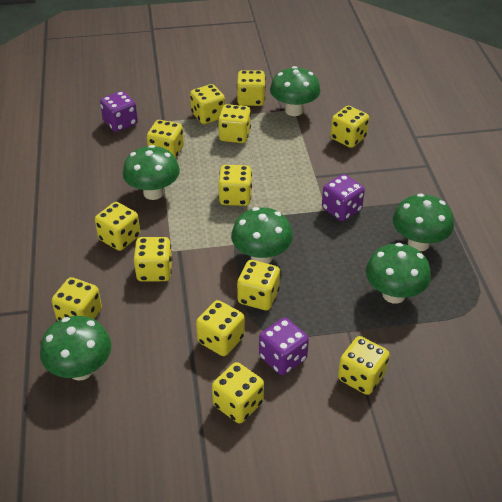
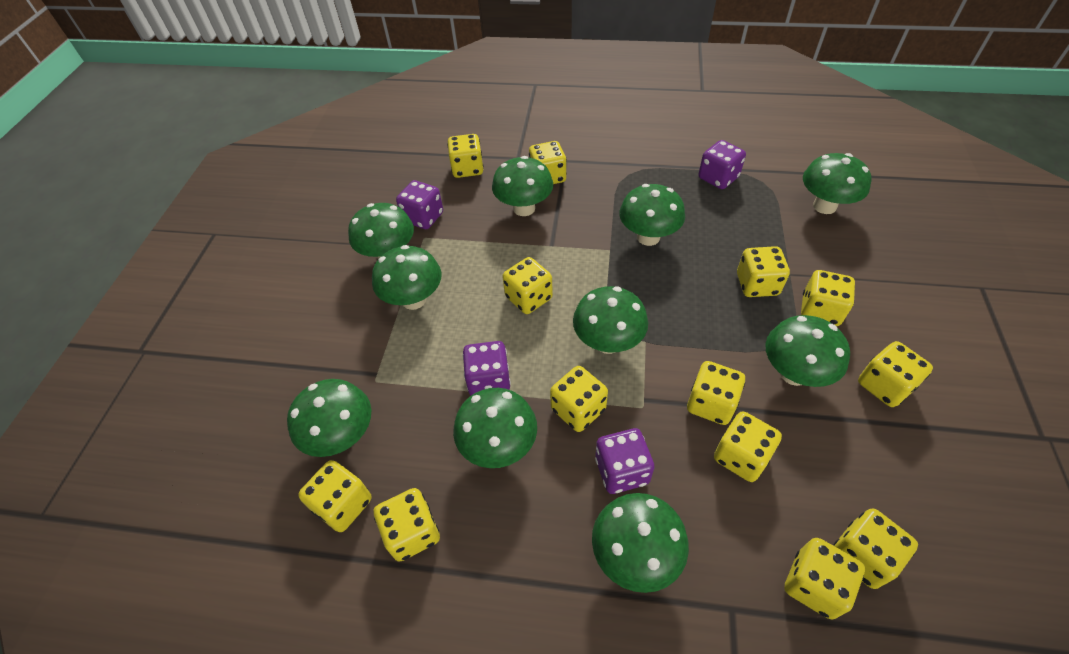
green mushroom: 6 -> 10
purple dice: 3 -> 4

